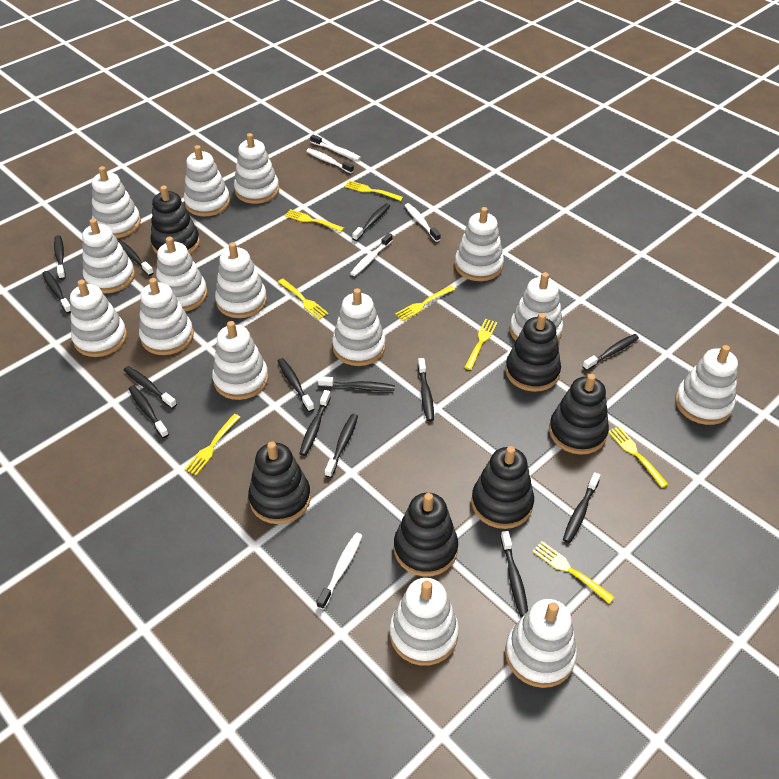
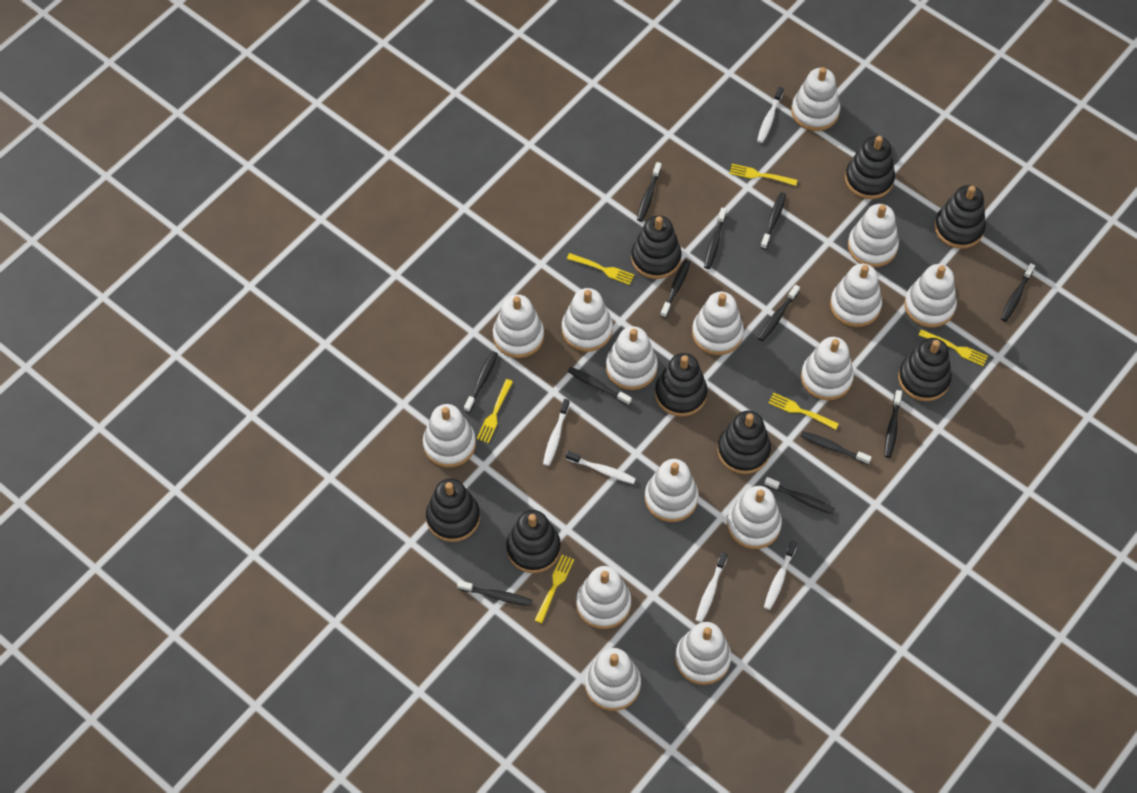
black stacking toy: 6 -> 8
black toothbrush: 14 -> 12
yellow fork: 8 -> 6

